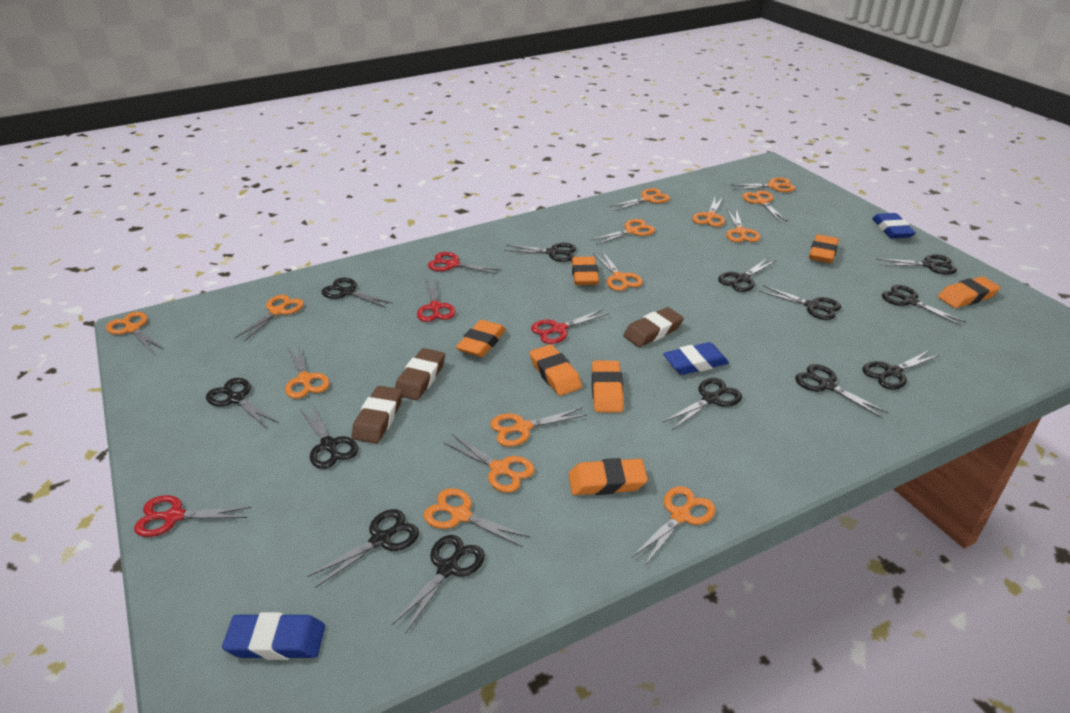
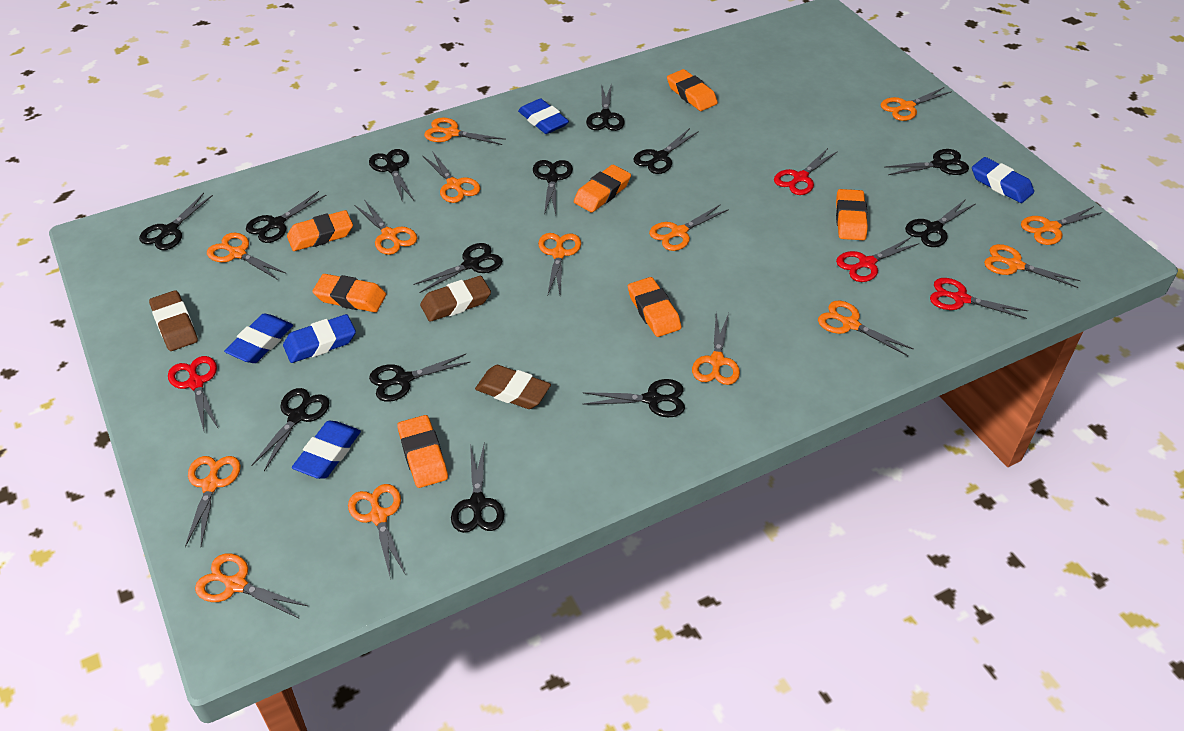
blue eraser: 3 -> 5

